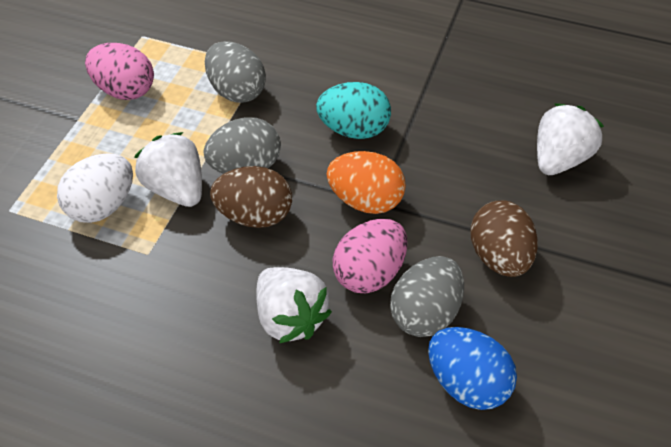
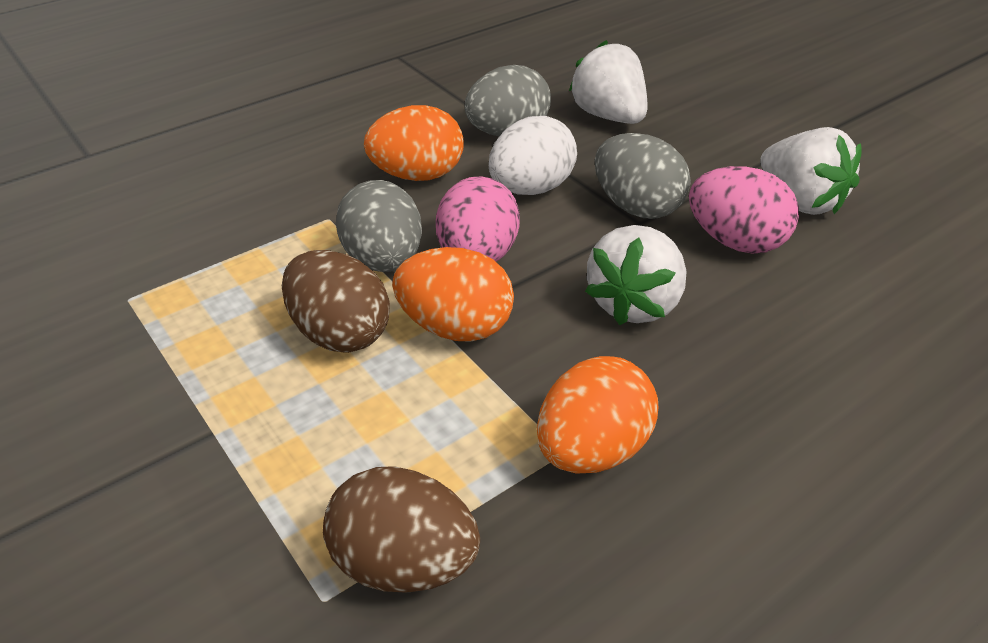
blue egg: 1 -> 0
orange egg: 1 -> 3
turquoise egg: 1 -> 0

